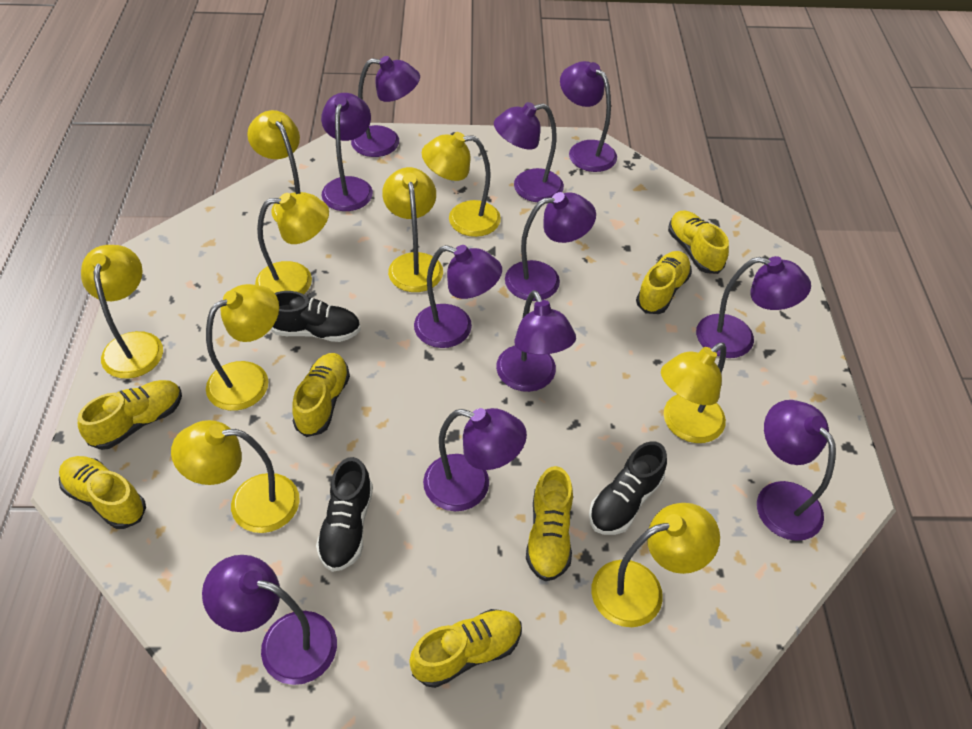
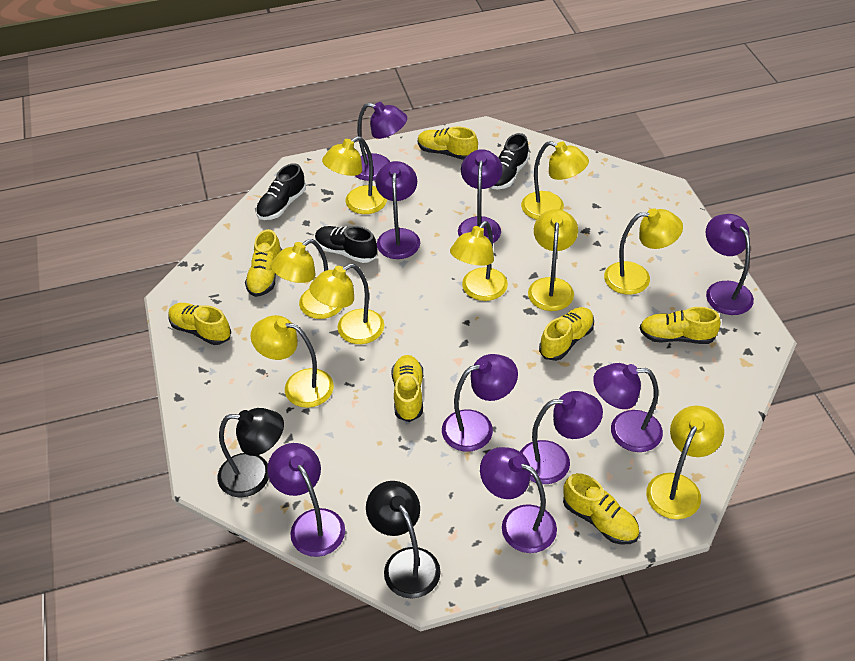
black lamp: 0 -> 2
purple lamp: 11 -> 9

